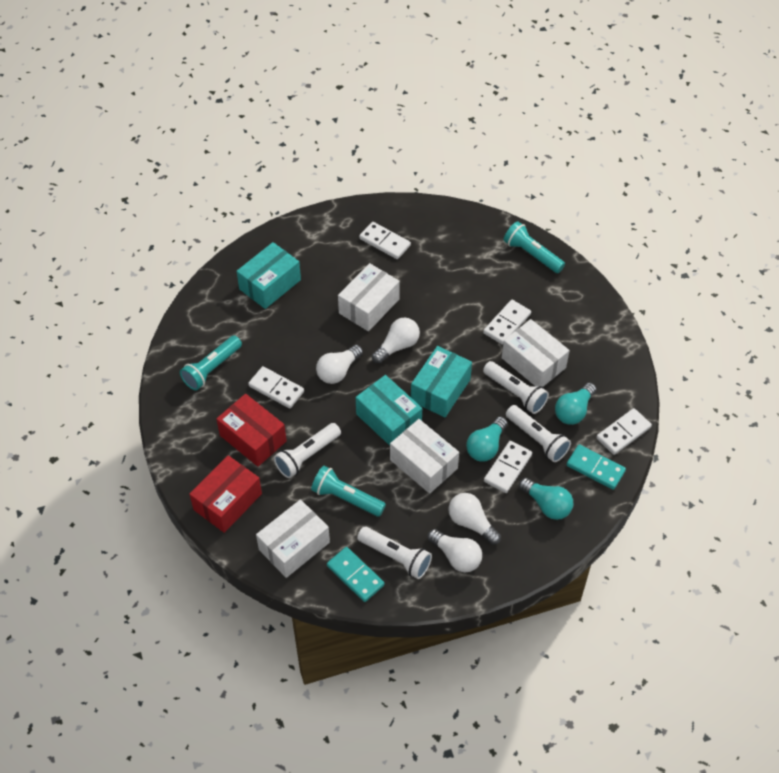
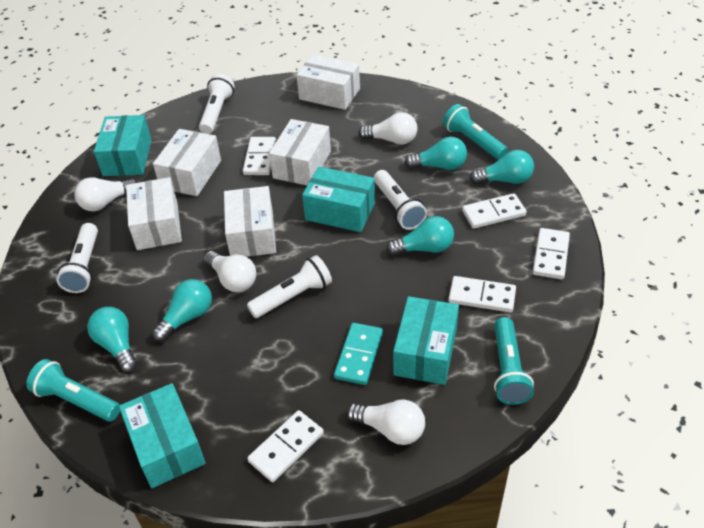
red box: 2 -> 0
turquoise box: 3 -> 4
turquoise domino: 2 -> 1
turquoise light bulb: 3 -> 5
white box: 4 -> 5

